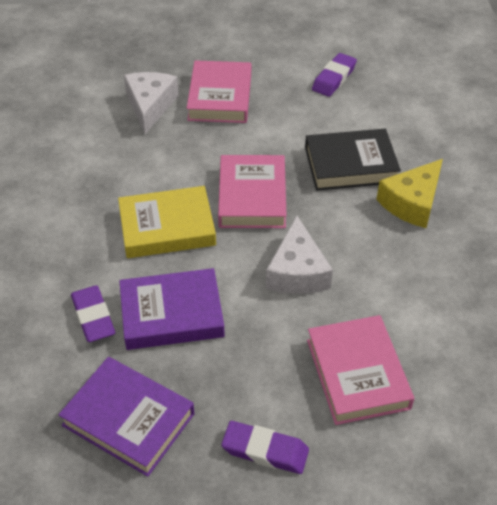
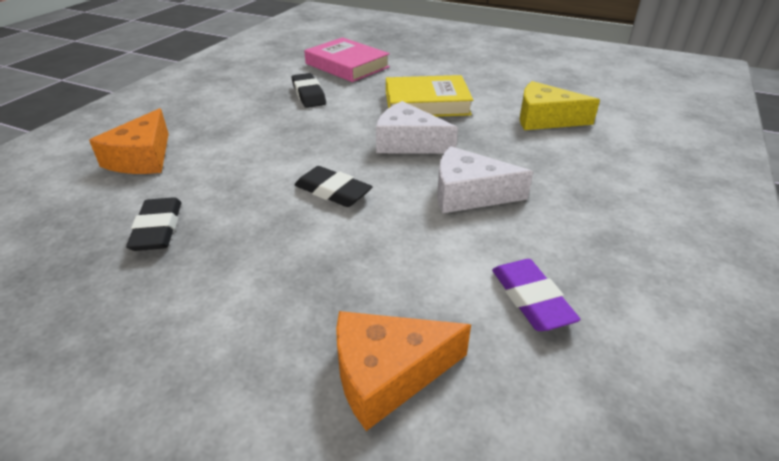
black book: 1 -> 0
black eraser: 0 -> 3
orange cheese: 0 -> 2
pink book: 3 -> 1
purple book: 2 -> 0
purple eraser: 3 -> 1

